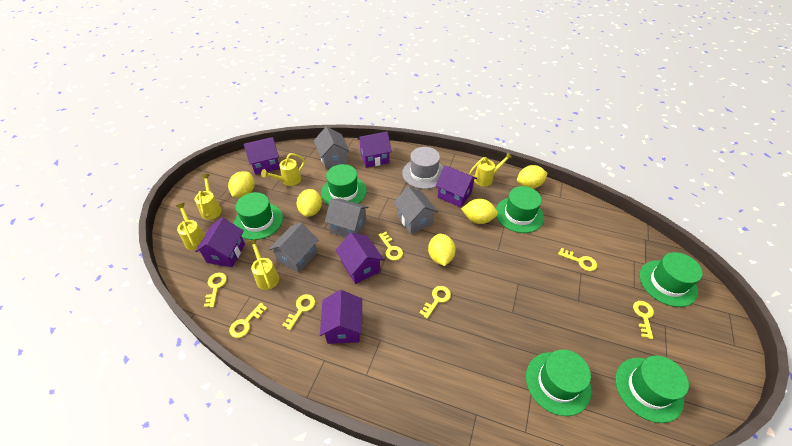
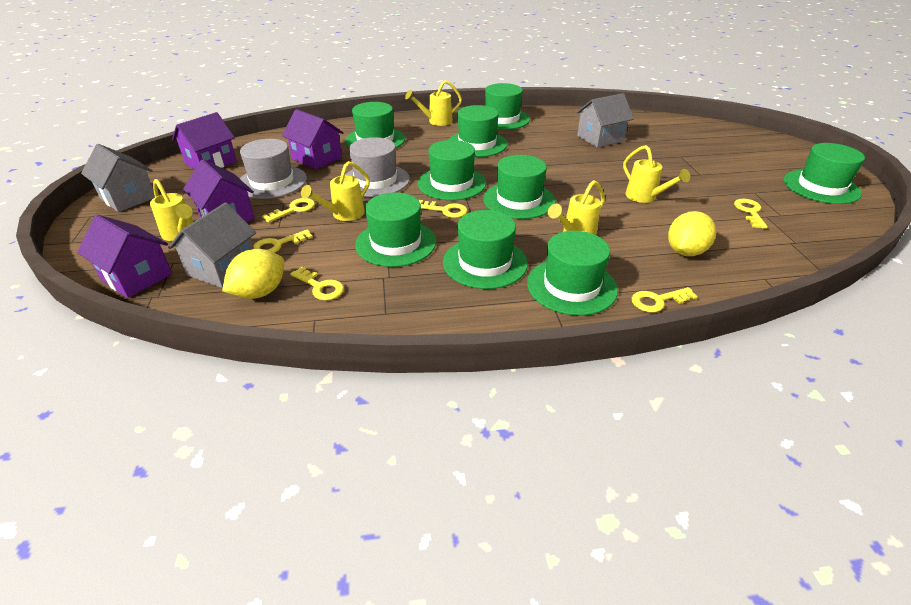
green hat: 6 -> 9
grey hat: 1 -> 2
grey house: 4 -> 3
purple house: 6 -> 4
yellow key: 7 -> 6
yellow lemon: 5 -> 2

